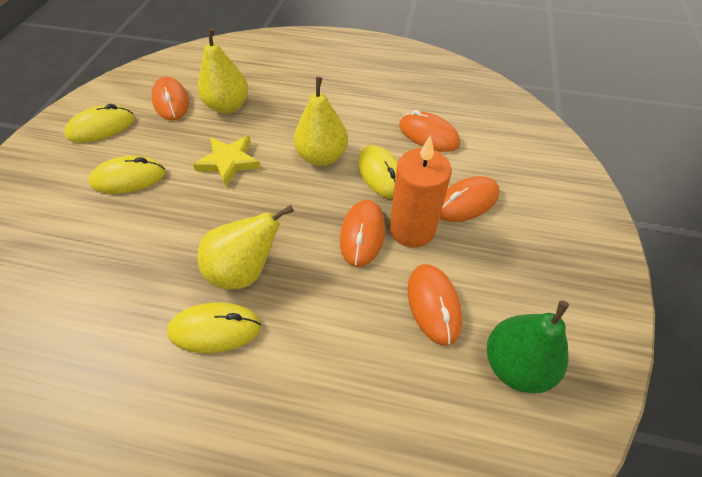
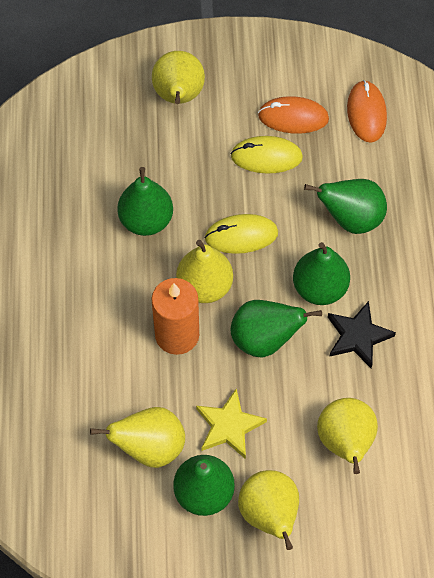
black star: 0 -> 1
green pear: 1 -> 5
orange mouse: 5 -> 2
yellow mouse: 4 -> 2
yellow pear: 3 -> 5

